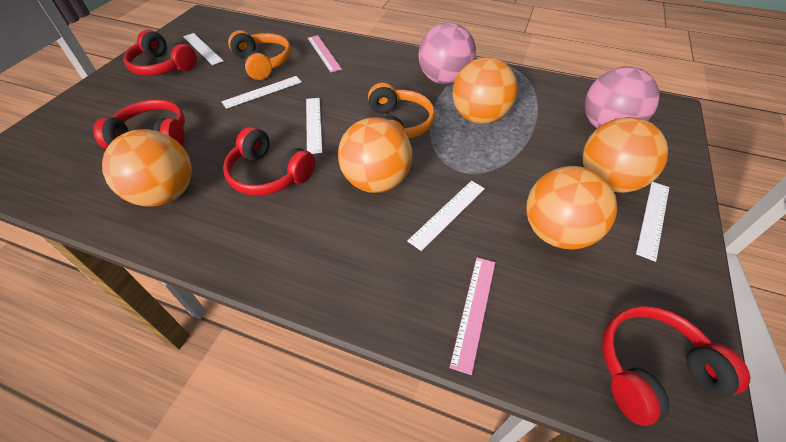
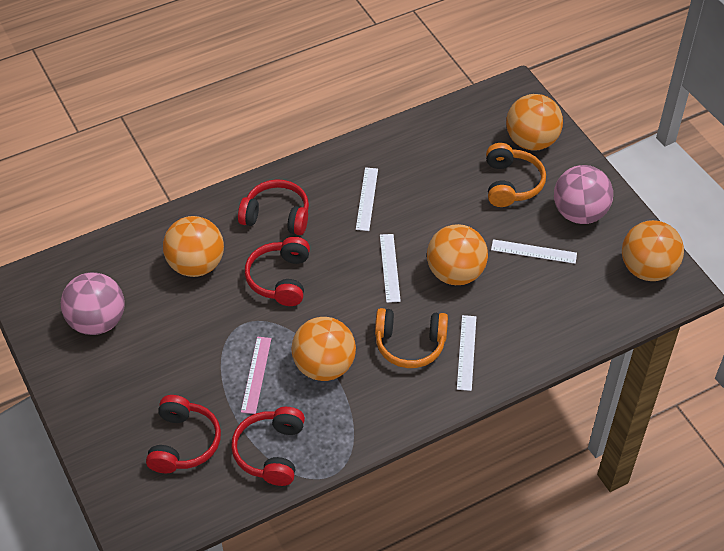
pink ruler: 2 -> 1
white ruler: 5 -> 4

